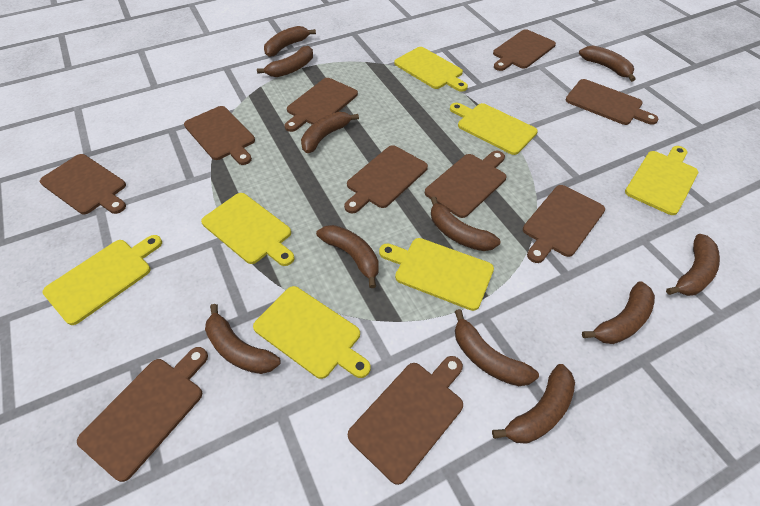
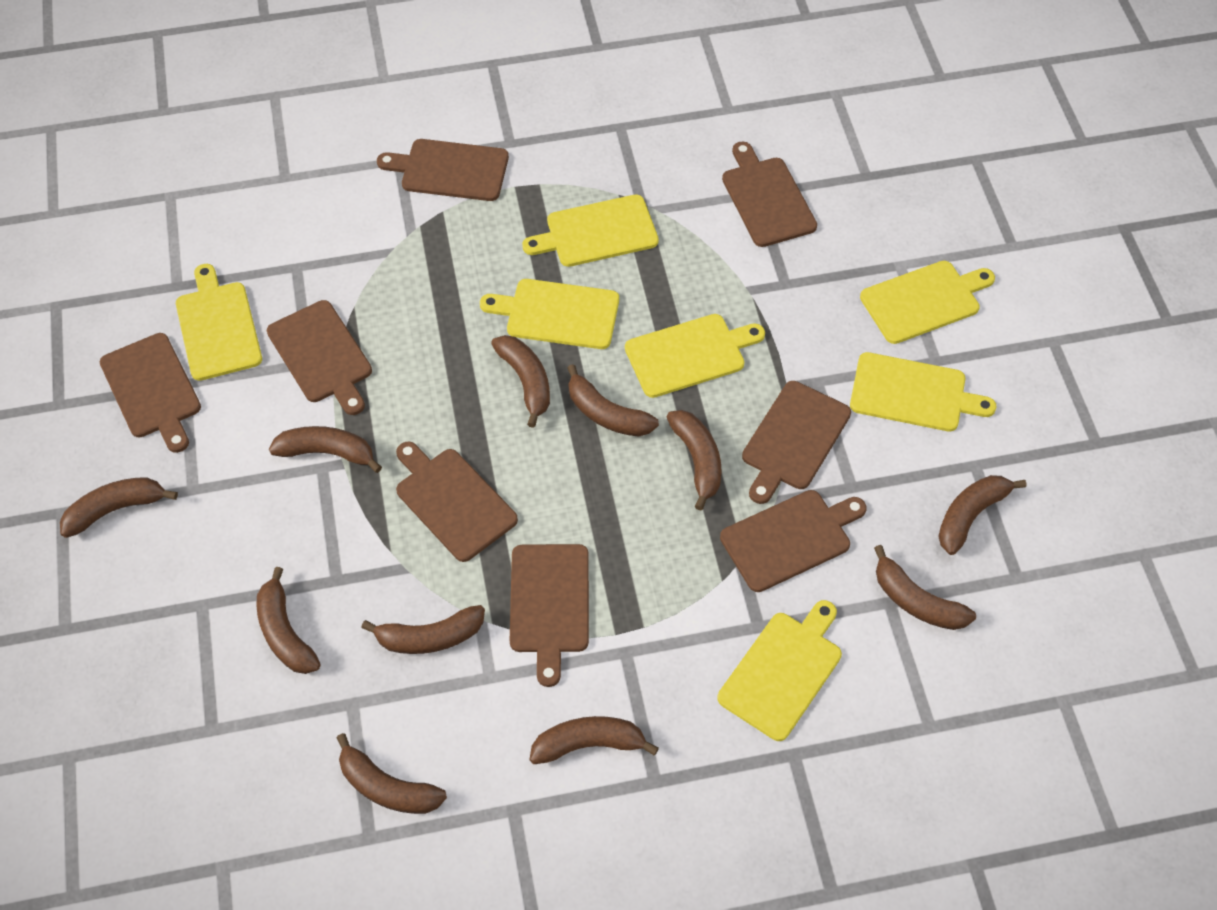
brown cutting board: 10 -> 8

